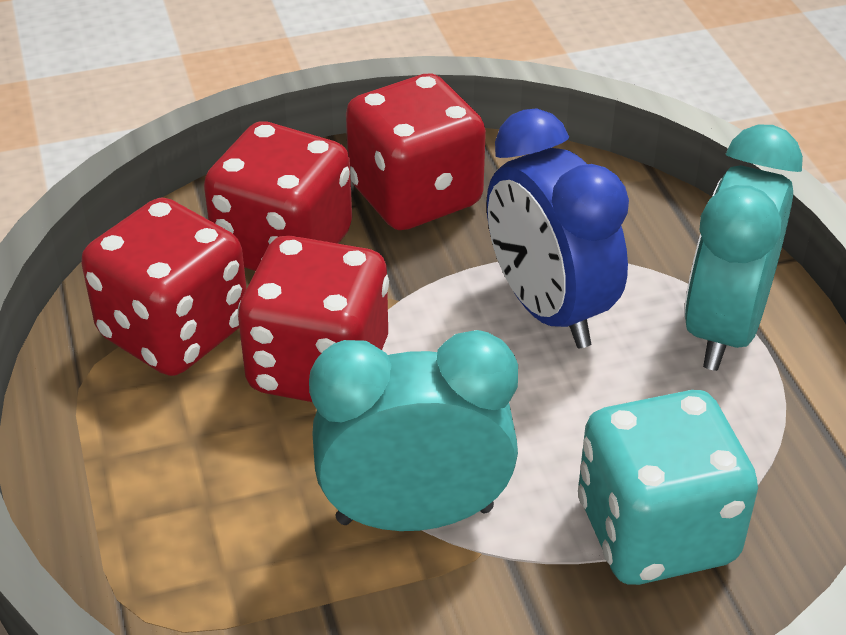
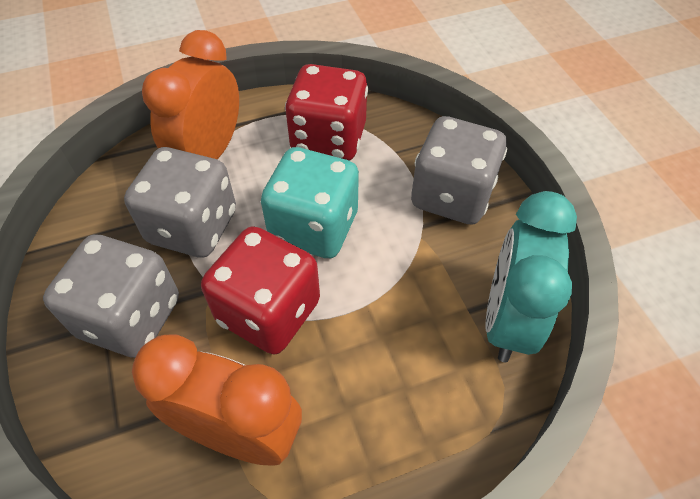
blue clock: 1 -> 0
grey dice: 0 -> 3
orange clock: 0 -> 2
red dice: 4 -> 2
turquoise clock: 2 -> 1

